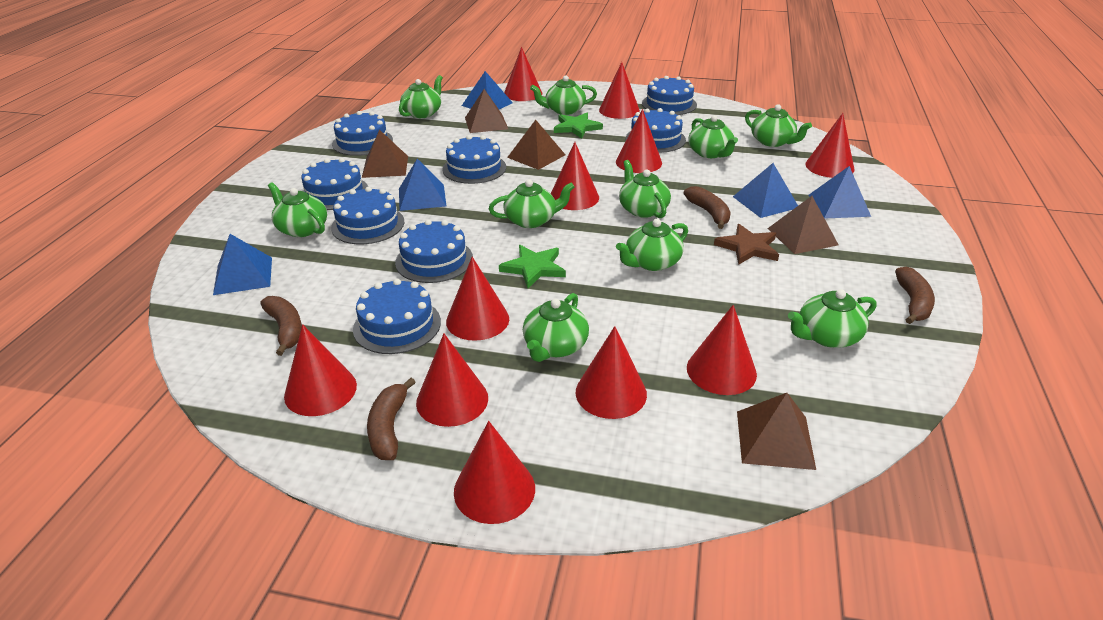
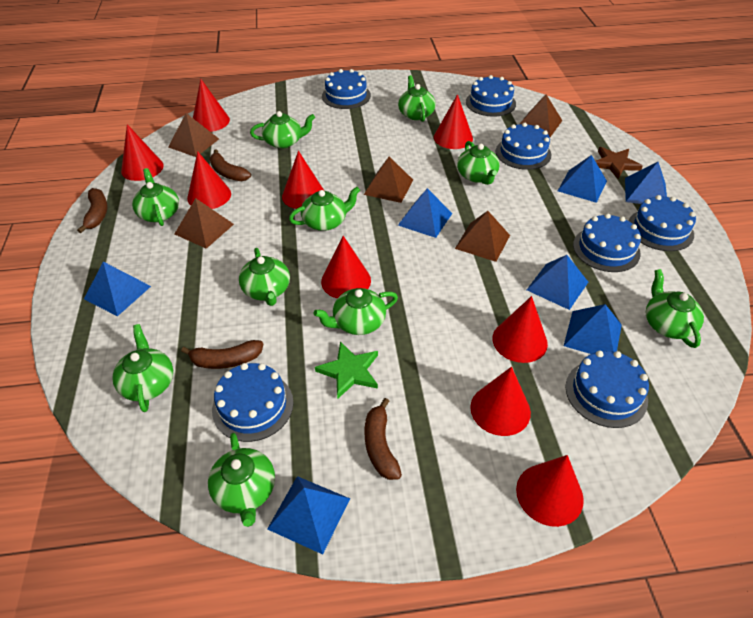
blue cake: 8 -> 7
blue pyramid: 5 -> 7
green star: 2 -> 1
red cone: 11 -> 9

